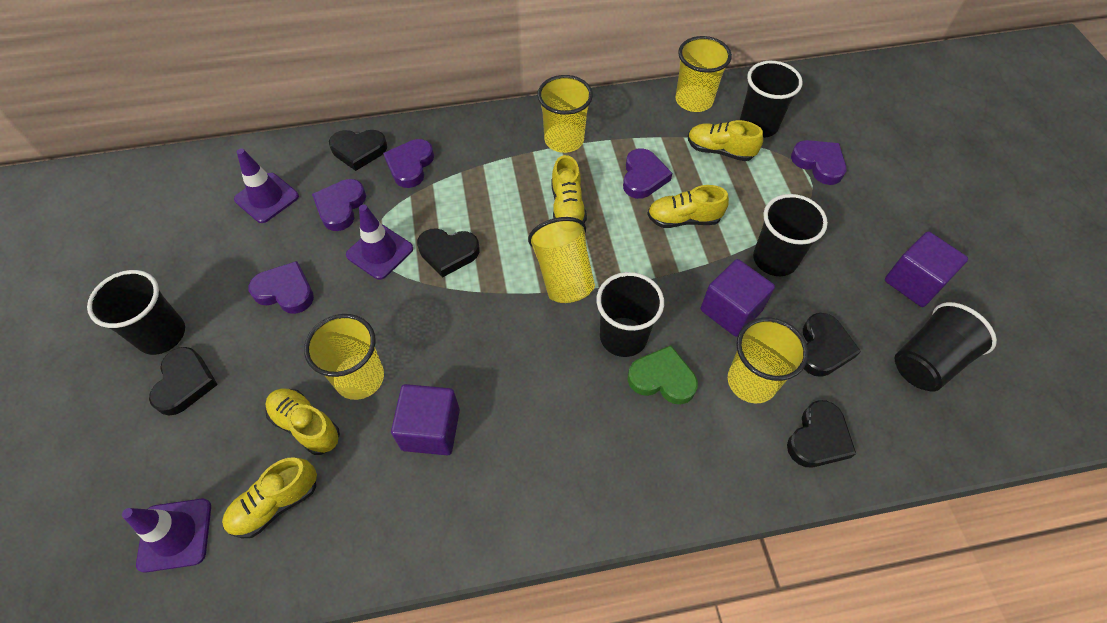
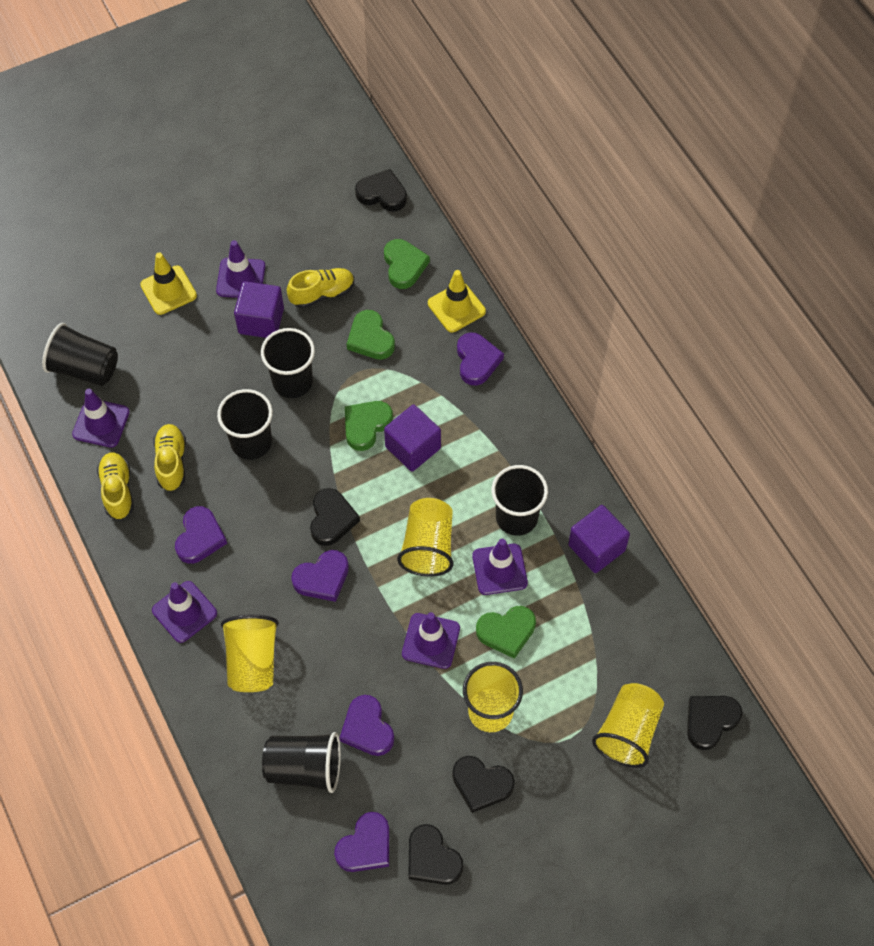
green heart: 1 -> 4
purple traffic cone: 3 -> 5
yellow cup: 5 -> 4
yellow shoe: 5 -> 3
yellow traffic cone: 0 -> 2

